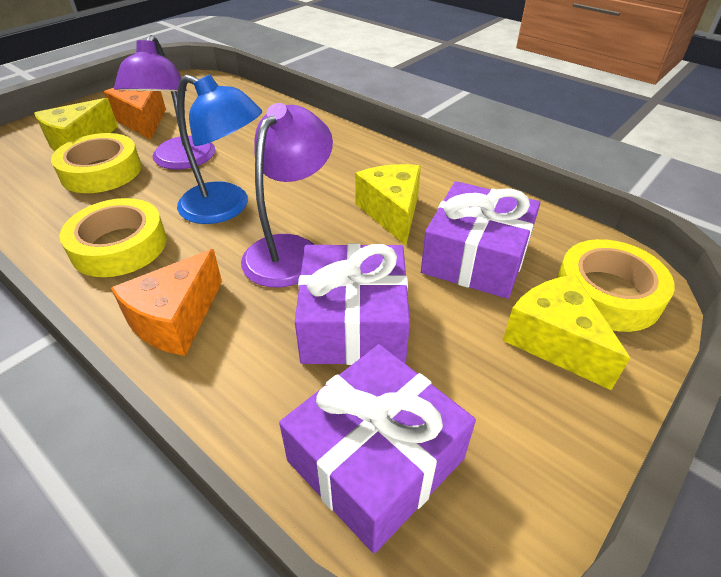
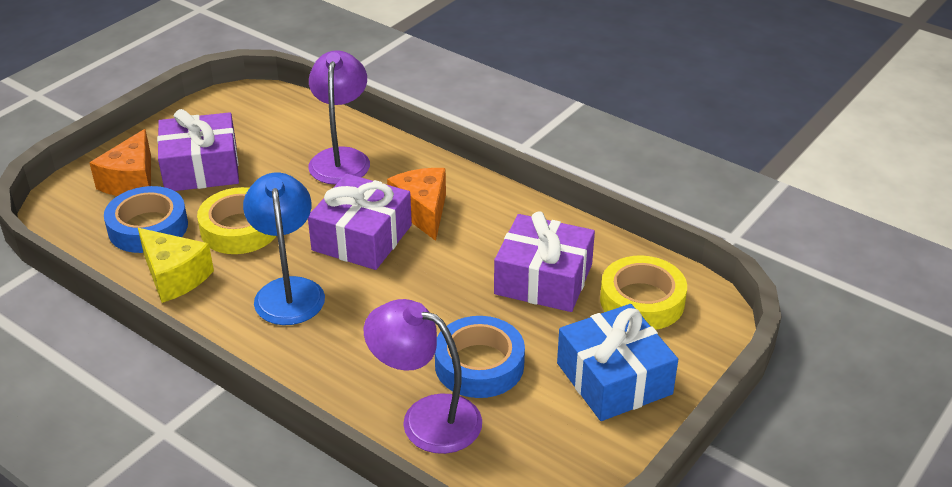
blue gift: 0 -> 1
blue tape: 0 -> 2
yellow cheese: 3 -> 1
yellow tape: 3 -> 2

